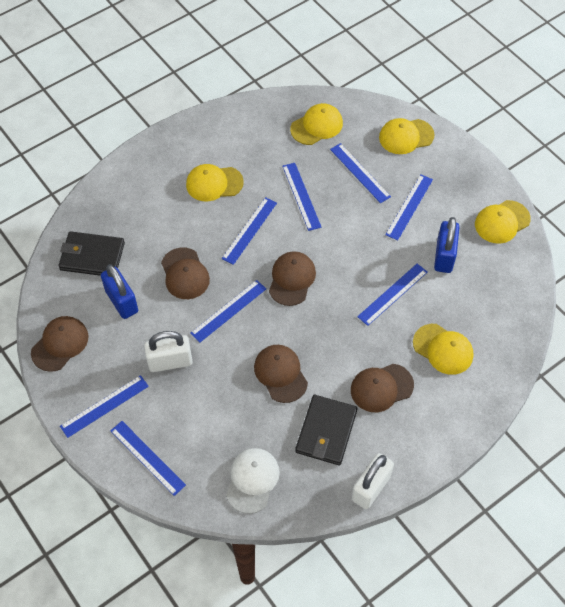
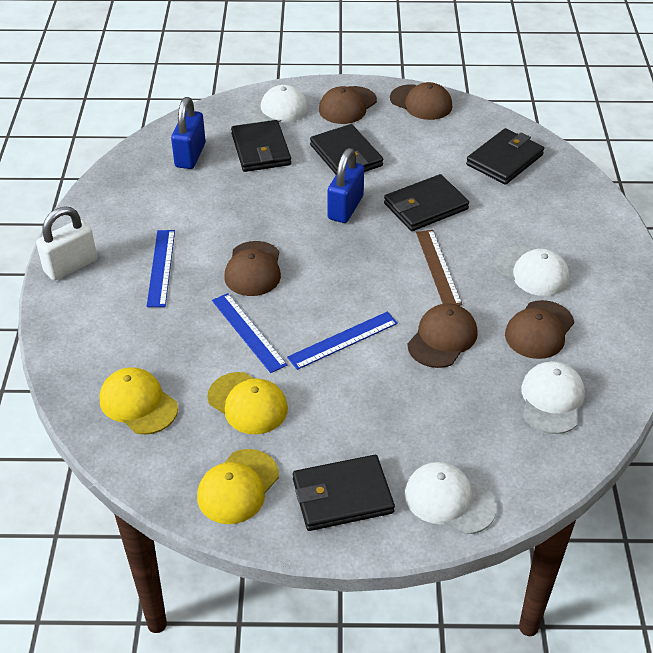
black wallet: 2 -> 5
blue ruler: 8 -> 3
brown ruler: 0 -> 1
white cap: 1 -> 4
white padlock: 2 -> 1
yellow cap: 5 -> 3

